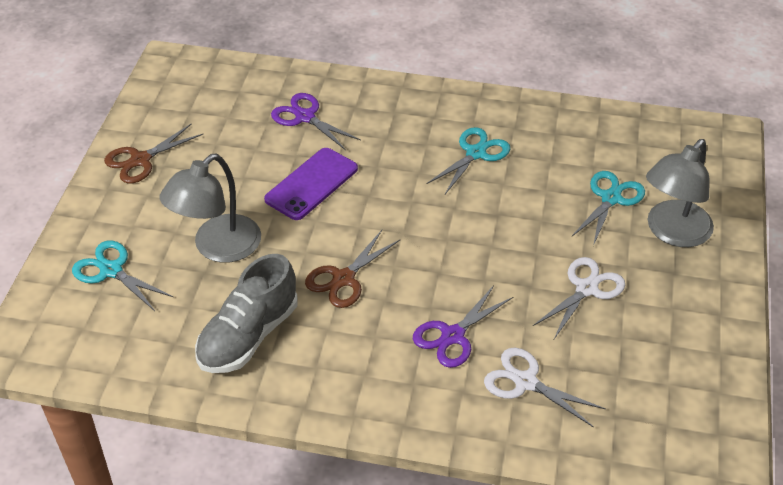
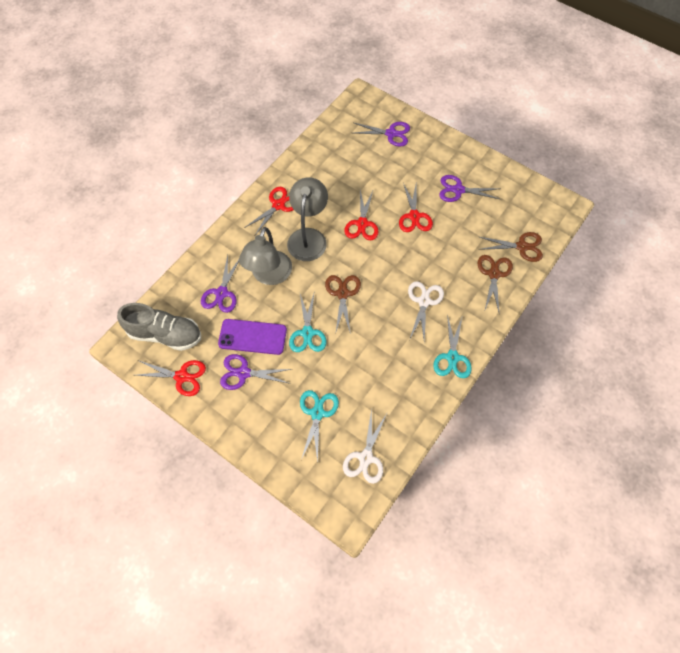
brown scissors: 2 -> 3
purple scissors: 2 -> 4
red scissors: 0 -> 4

